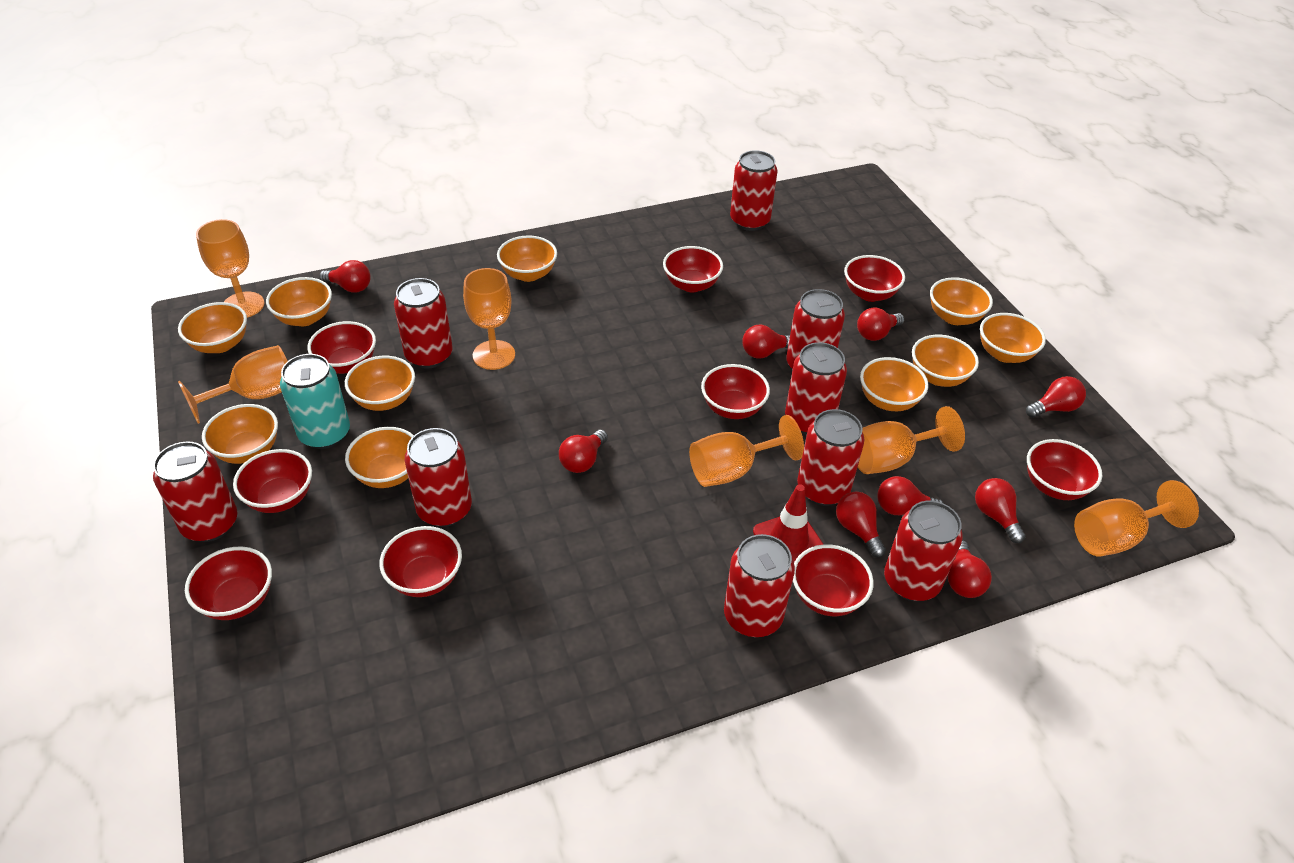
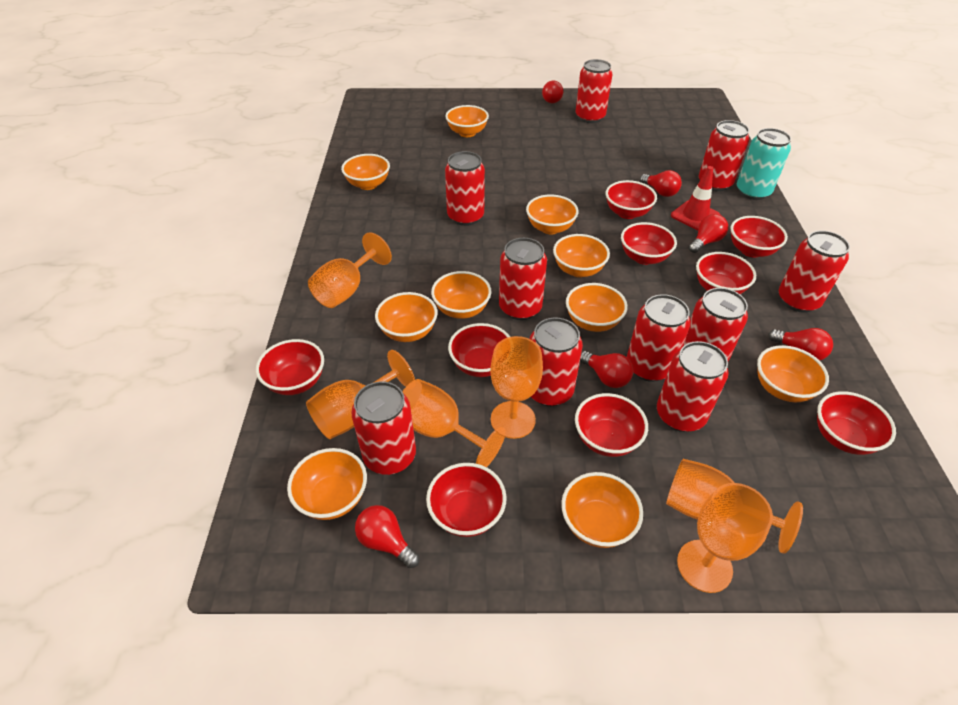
red can: 9 -> 10
red light bulb: 9 -> 6

